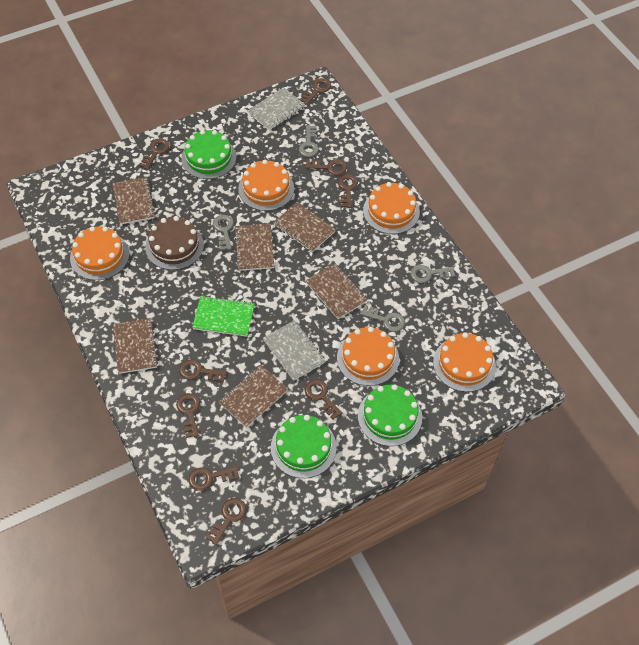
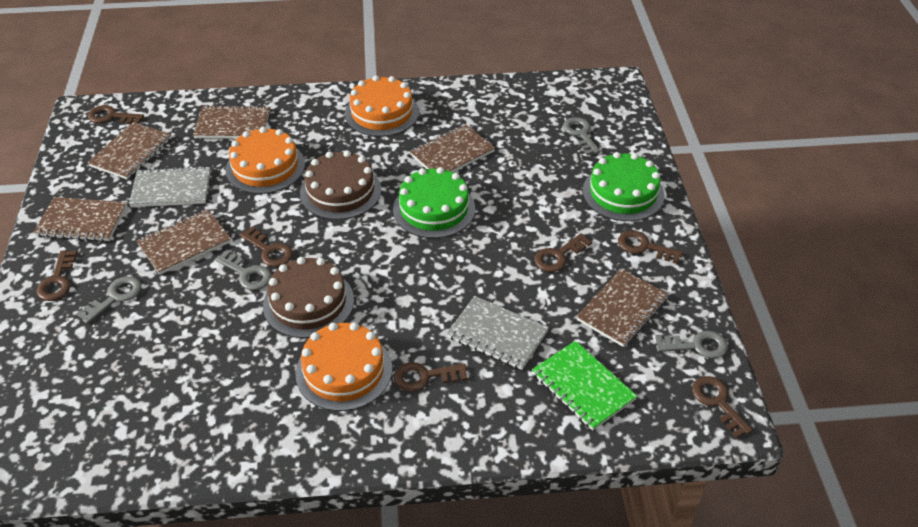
brown cake: 1 -> 2
brown key: 9 -> 7
green cake: 3 -> 2
orange cake: 5 -> 3

